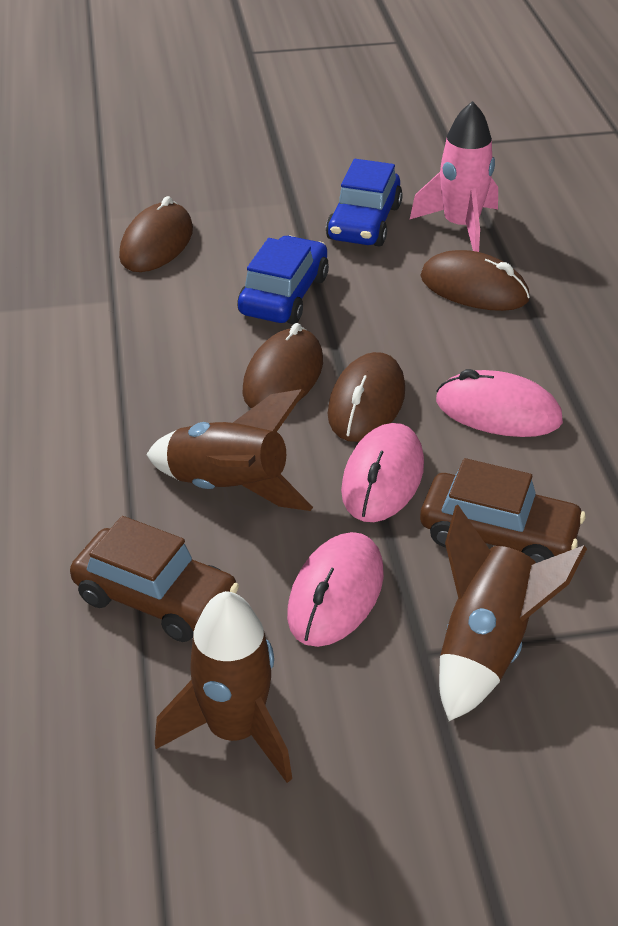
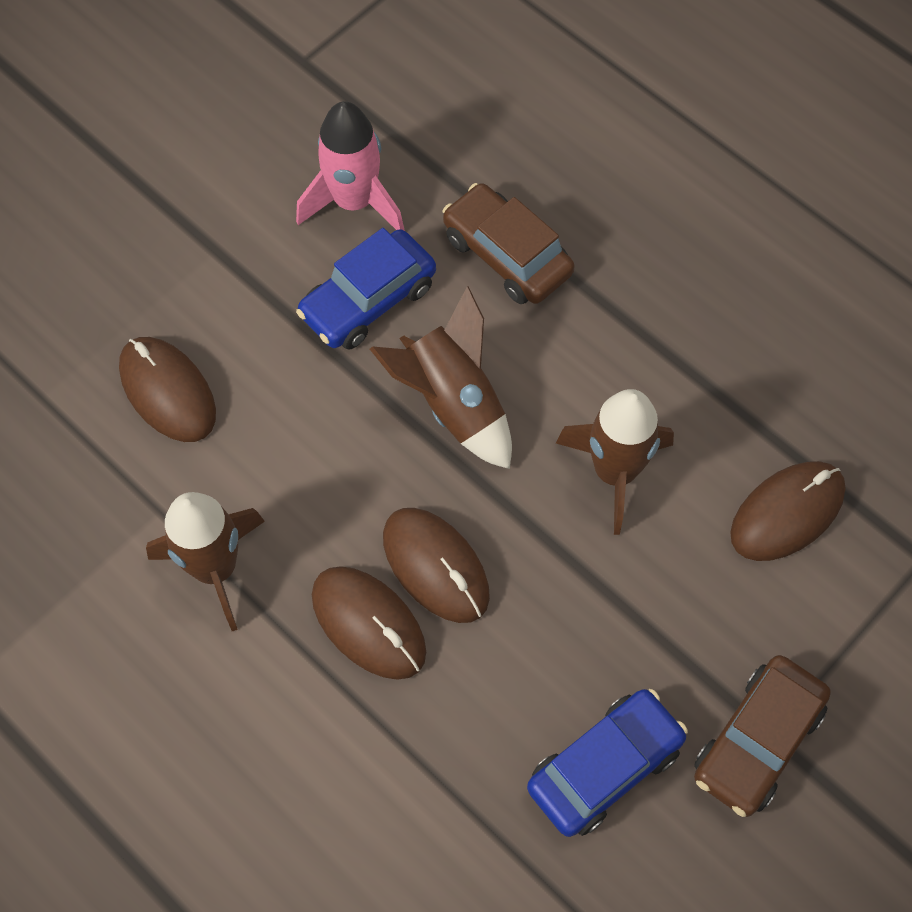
pink mouse: 3 -> 0

